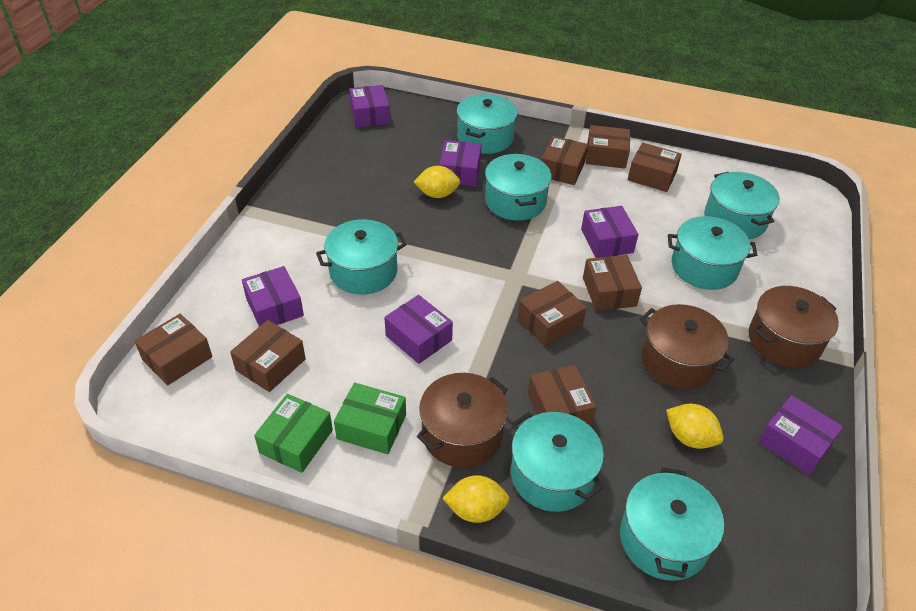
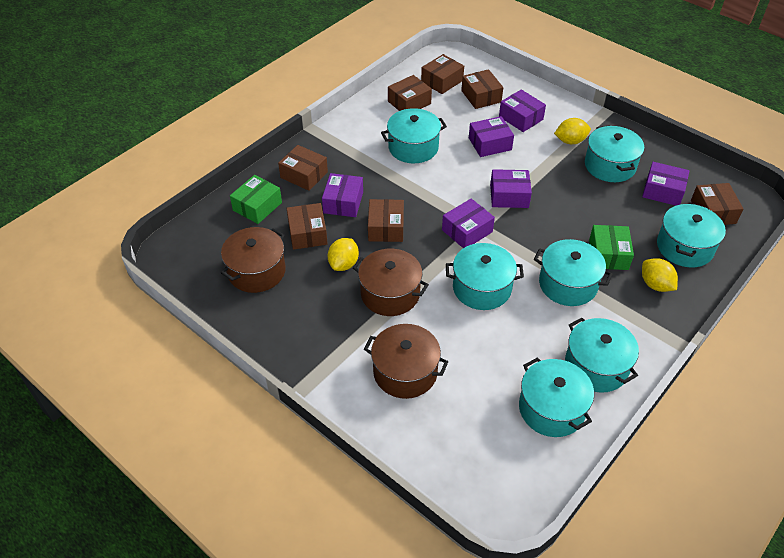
brown box: 8 -> 7

